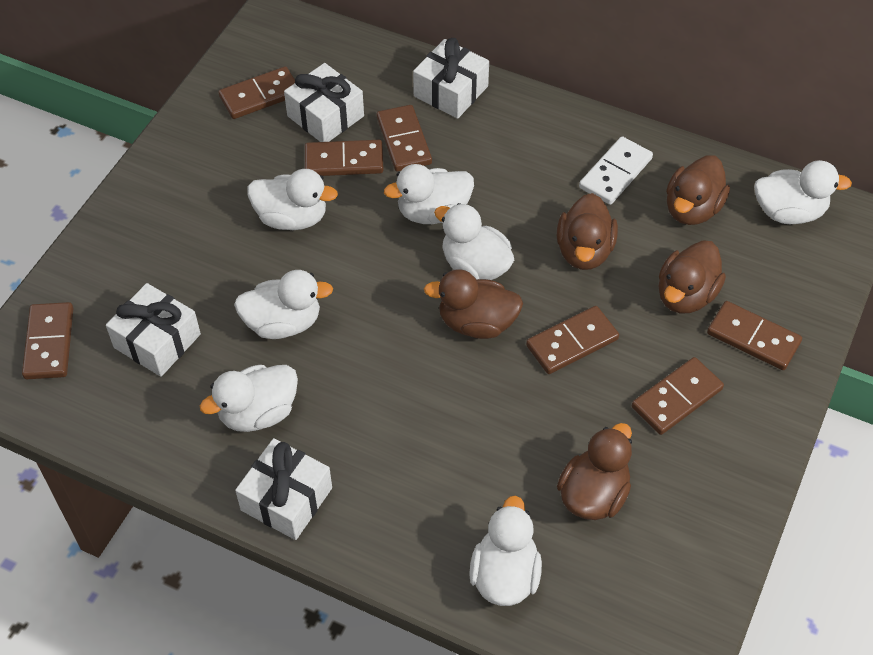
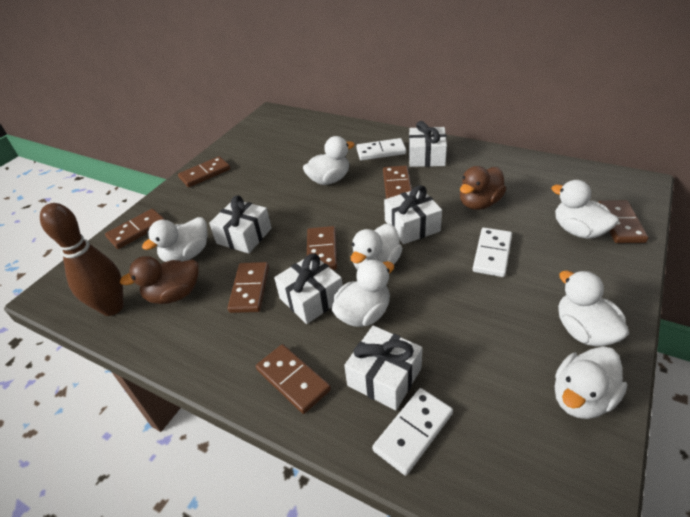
brown bowling pin: 0 -> 1
brown duck: 5 -> 2
white domino: 1 -> 3
white gift: 4 -> 5

